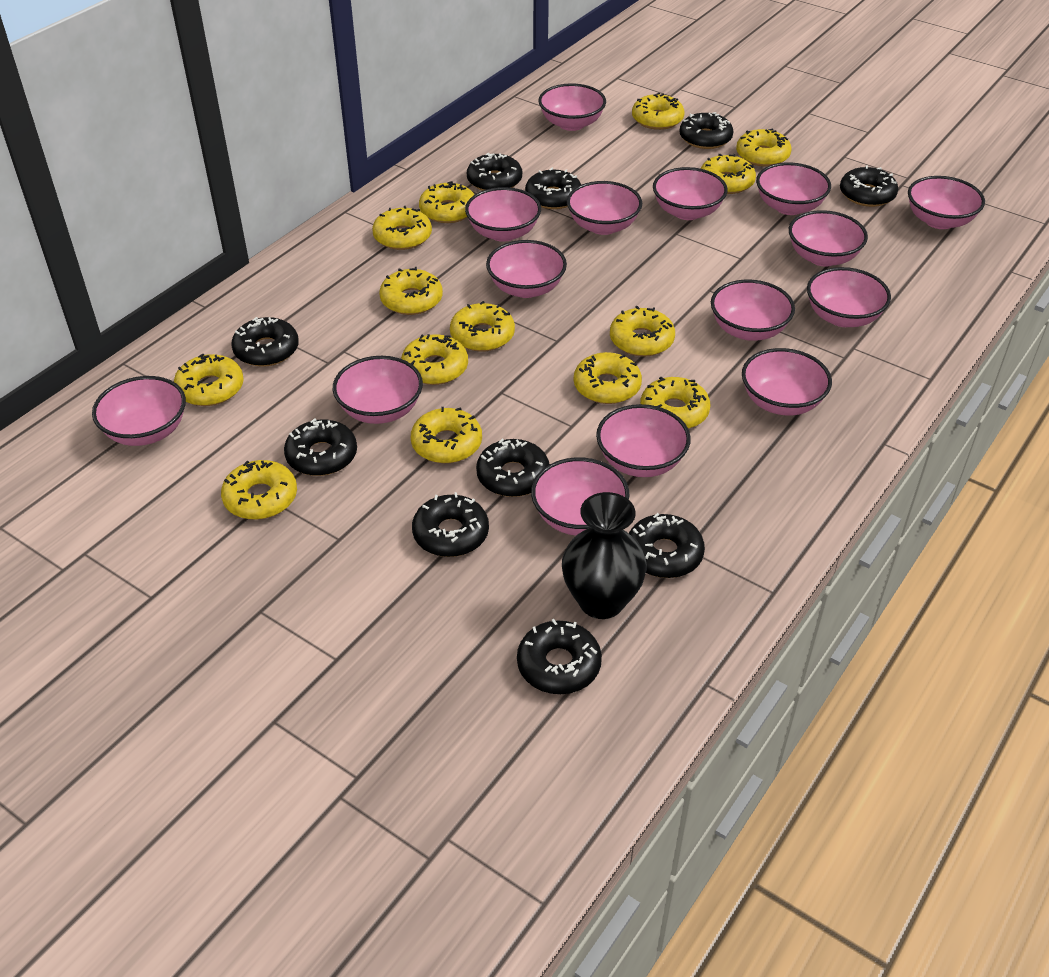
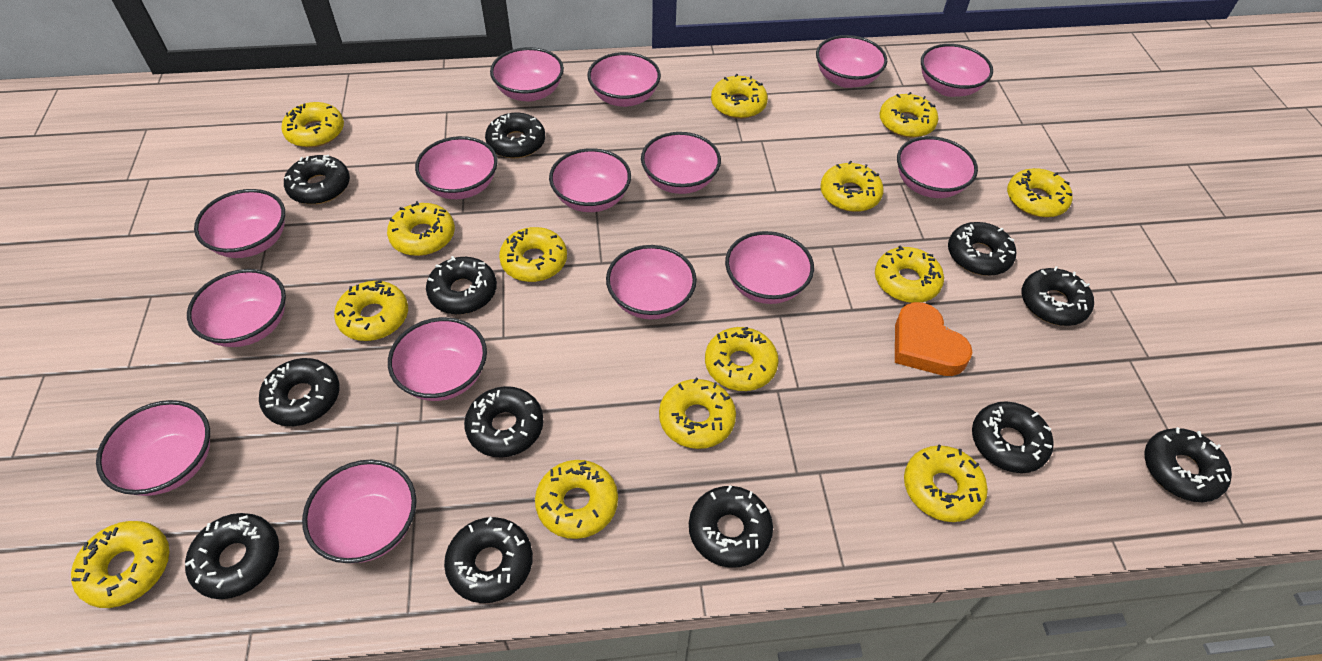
black donut: 10 -> 12
black vase: 1 -> 0
orange heart: 0 -> 1

